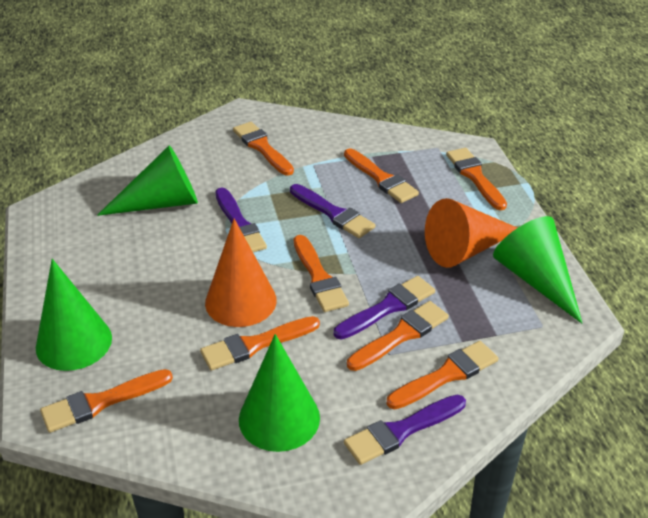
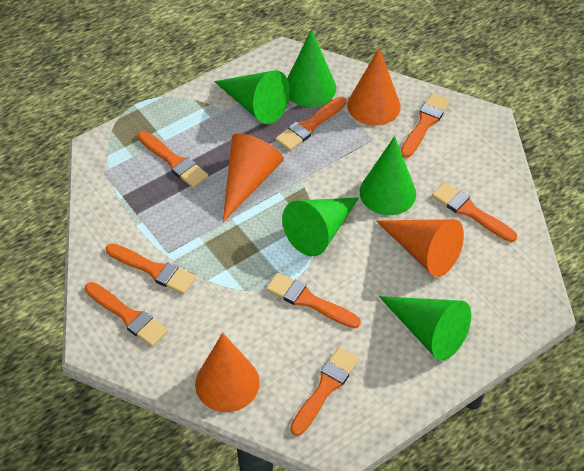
green cone: 4 -> 5
orange cone: 2 -> 4
purple brush: 4 -> 0

